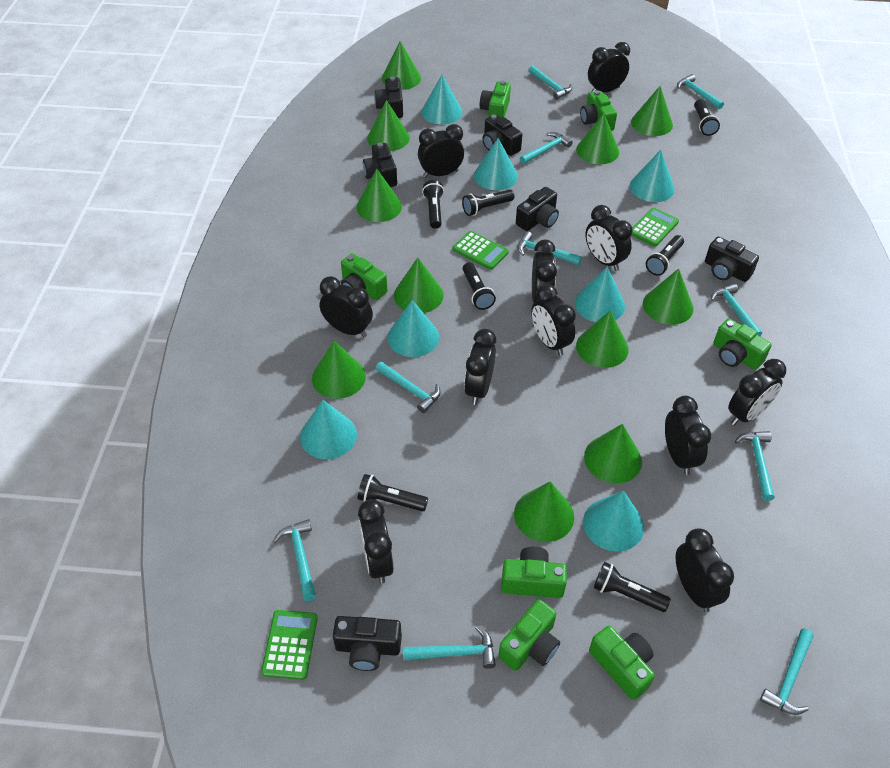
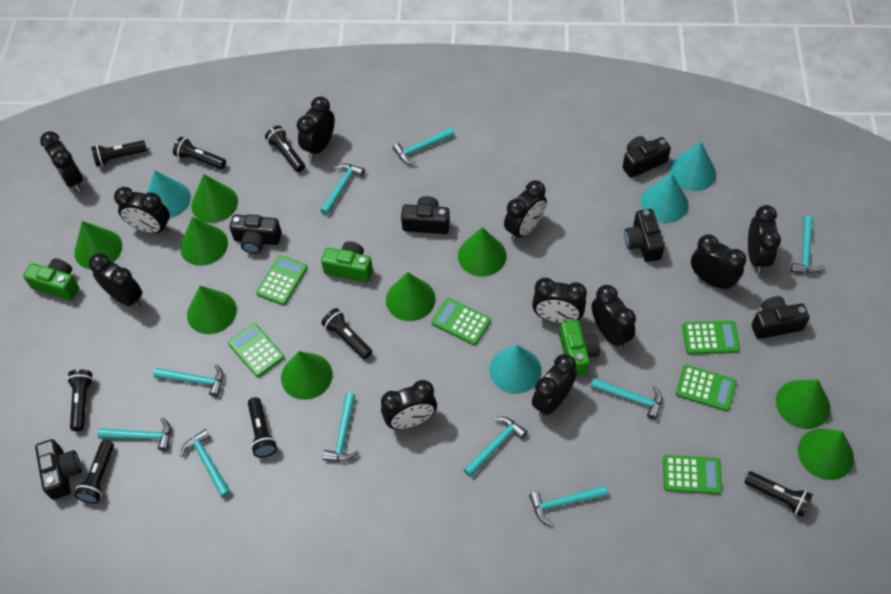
black flashlight: 7 -> 8
green calculator: 3 -> 6
green camera: 7 -> 3
green cone: 11 -> 9
turquoise cone: 7 -> 4

